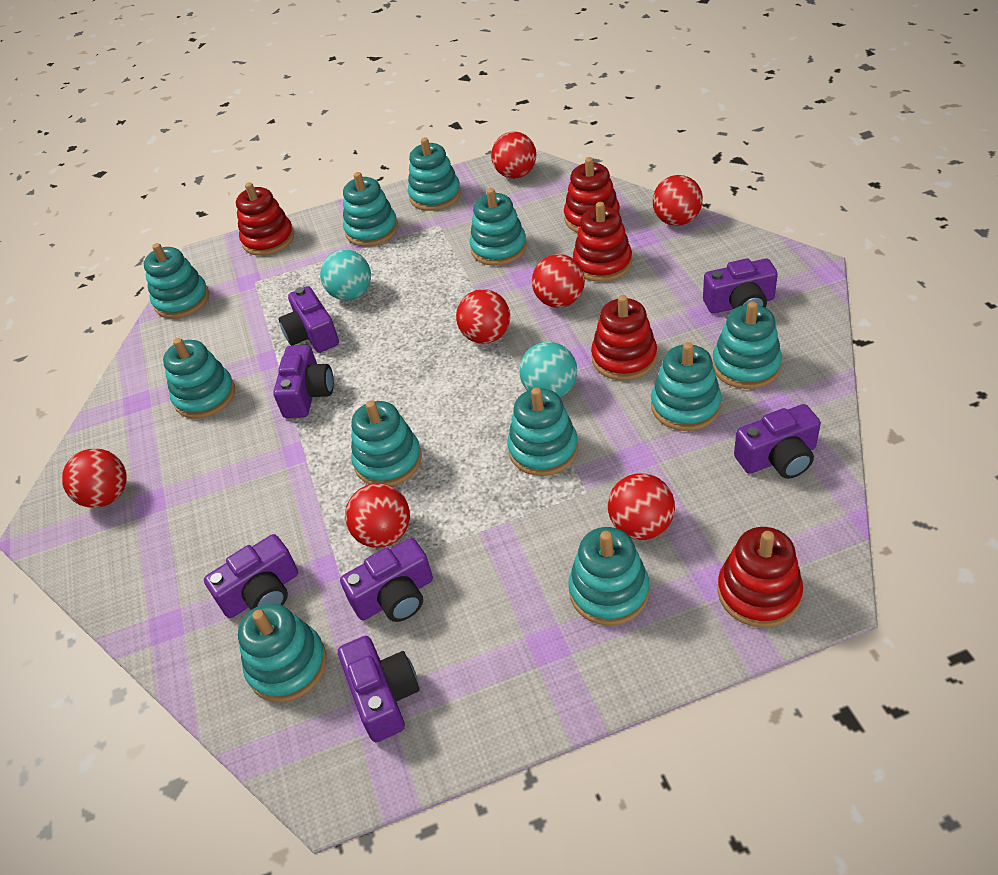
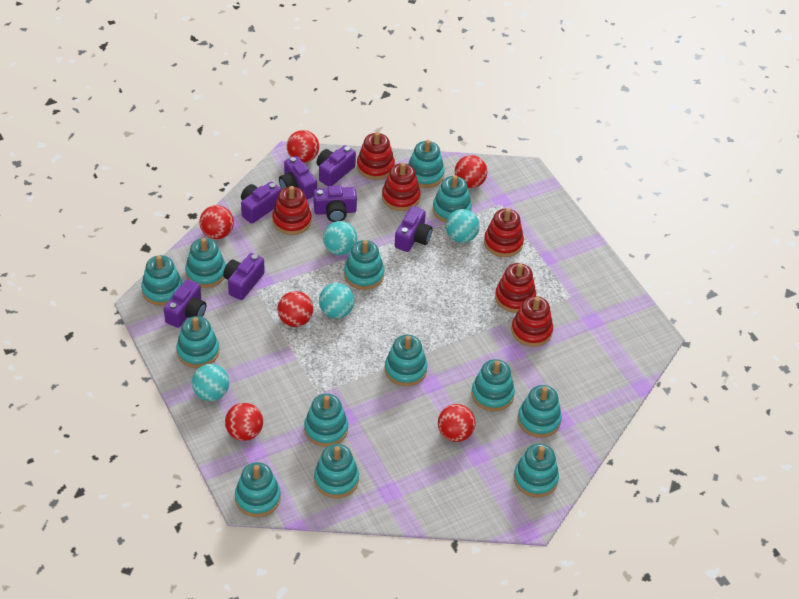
red ball: 7 -> 6
red stacking toy: 5 -> 6
turquoise ball: 2 -> 4
turquoise stacking toy: 11 -> 13

